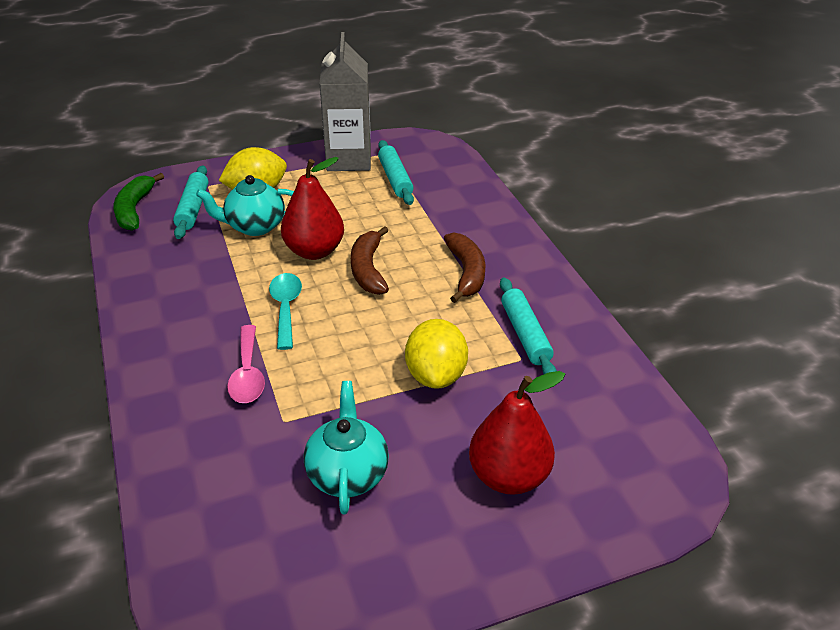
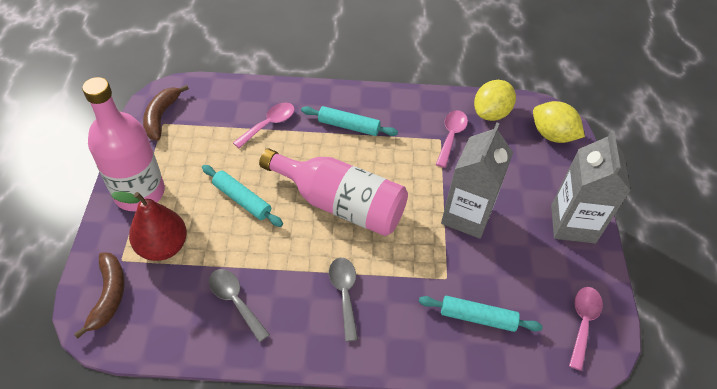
green banana: 1 -> 0
grey carton: 1 -> 2
grey spoon: 0 -> 2
pink bottle: 0 -> 2
pink spoon: 1 -> 3
red pear: 2 -> 1
turquoise spoon: 1 -> 0
turquoise teapot: 2 -> 0

